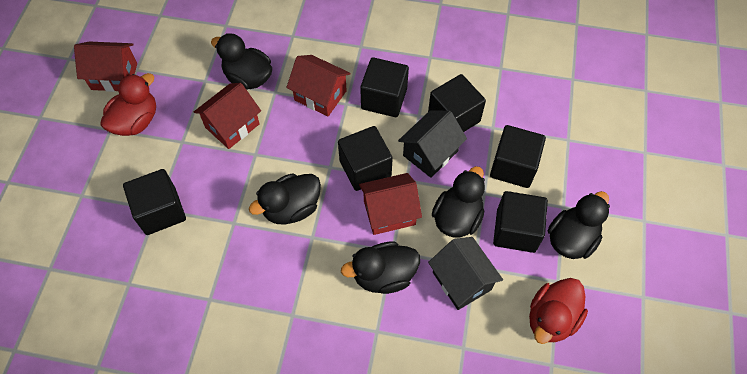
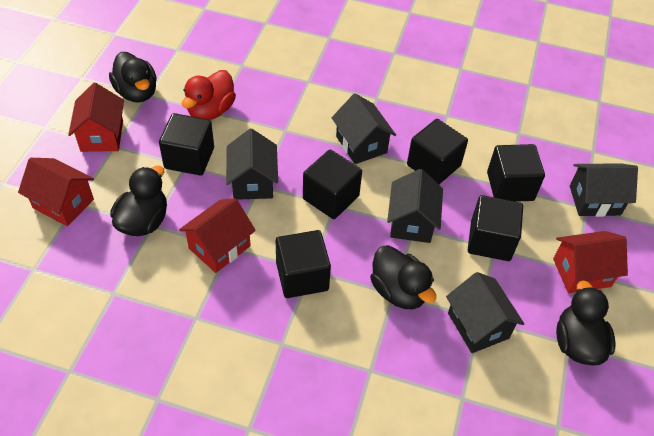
black duck: 5 -> 4
black house: 2 -> 5
red duck: 2 -> 1

